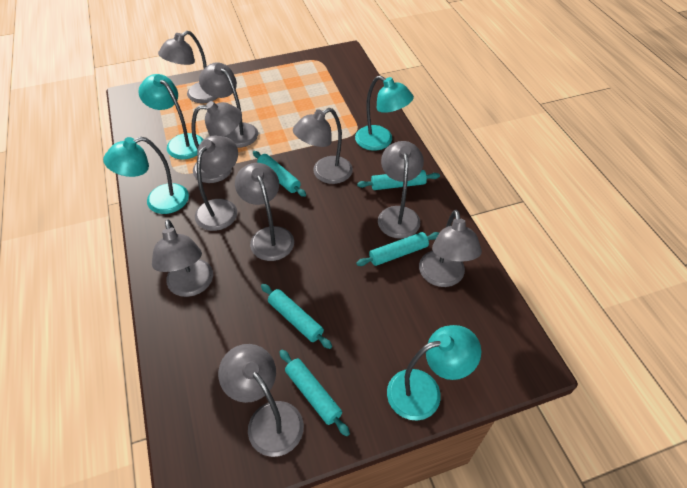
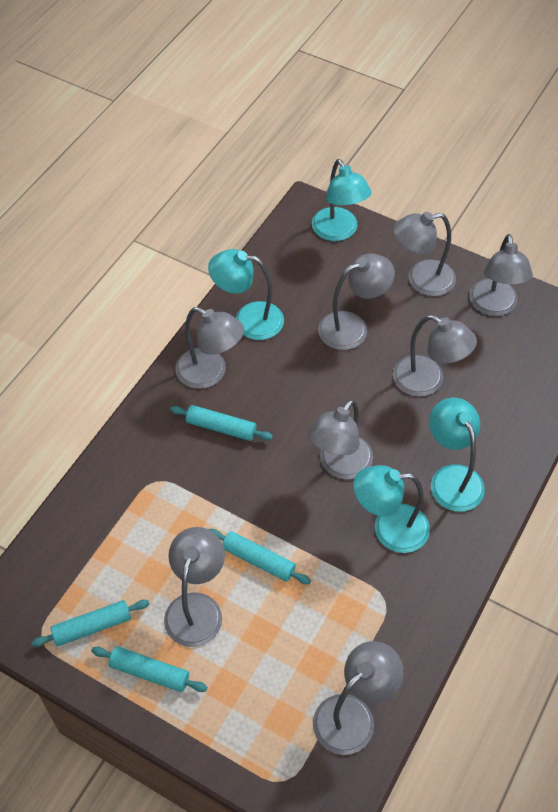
grey lamp: 10 -> 8
turquoise rolling pin: 5 -> 4

